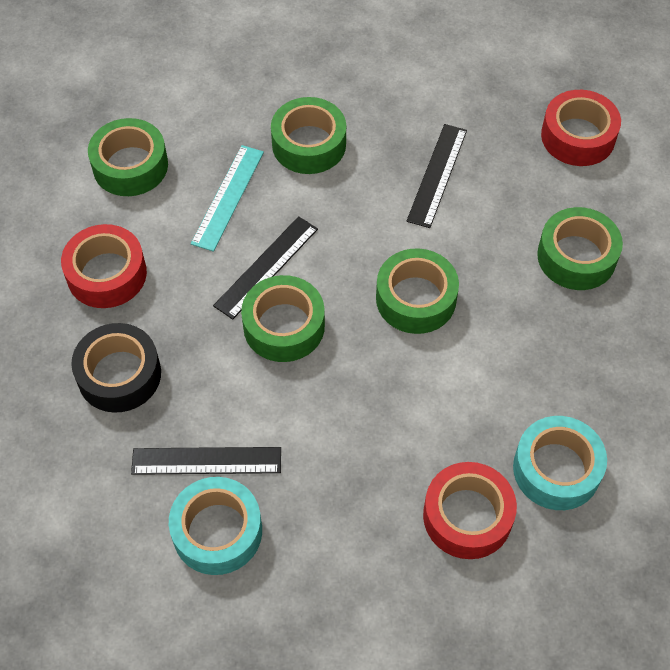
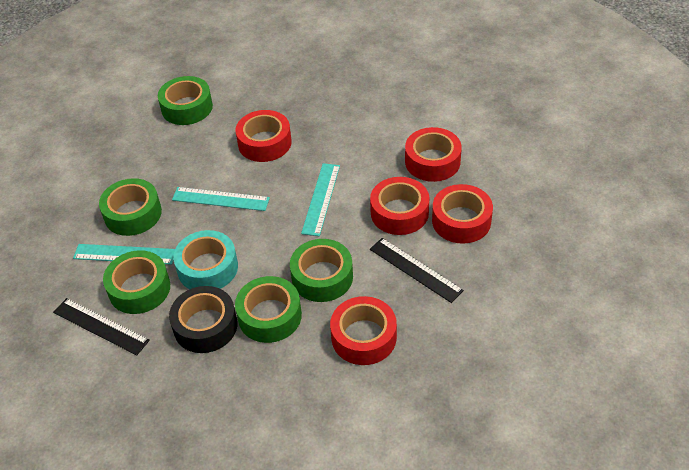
black ruler: 3 -> 2
red tape: 3 -> 5
turquoise ruler: 1 -> 3
turquoise tape: 2 -> 1

